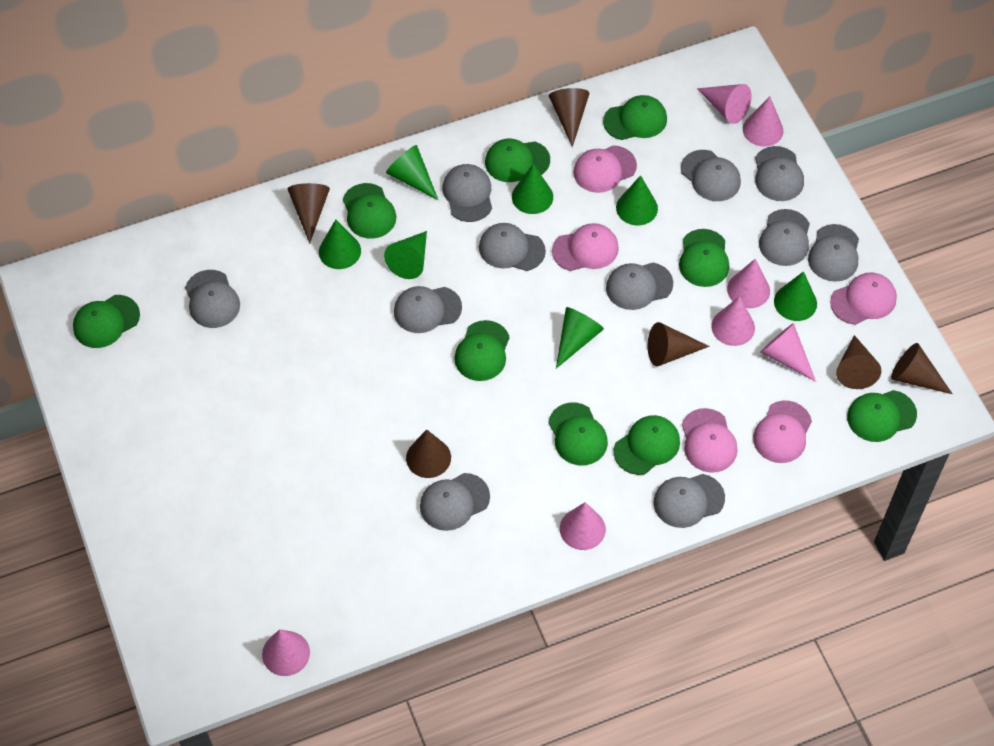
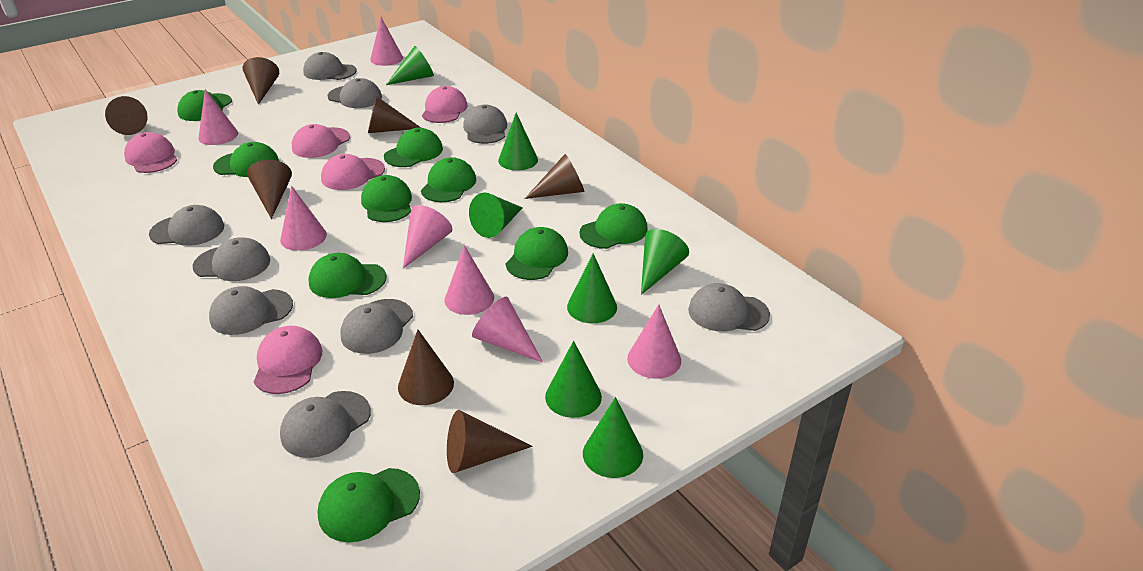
brown cone: 6 -> 7
grey cap: 11 -> 9

